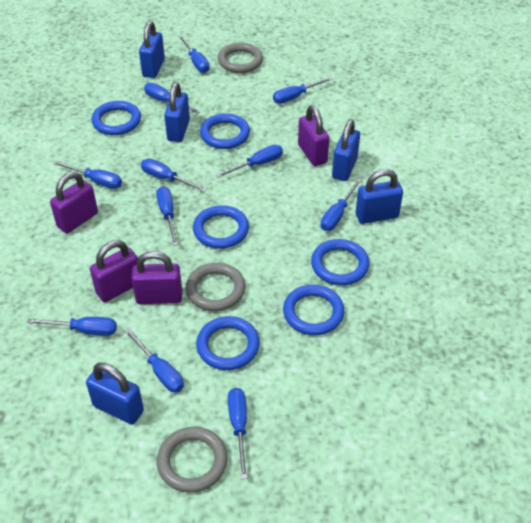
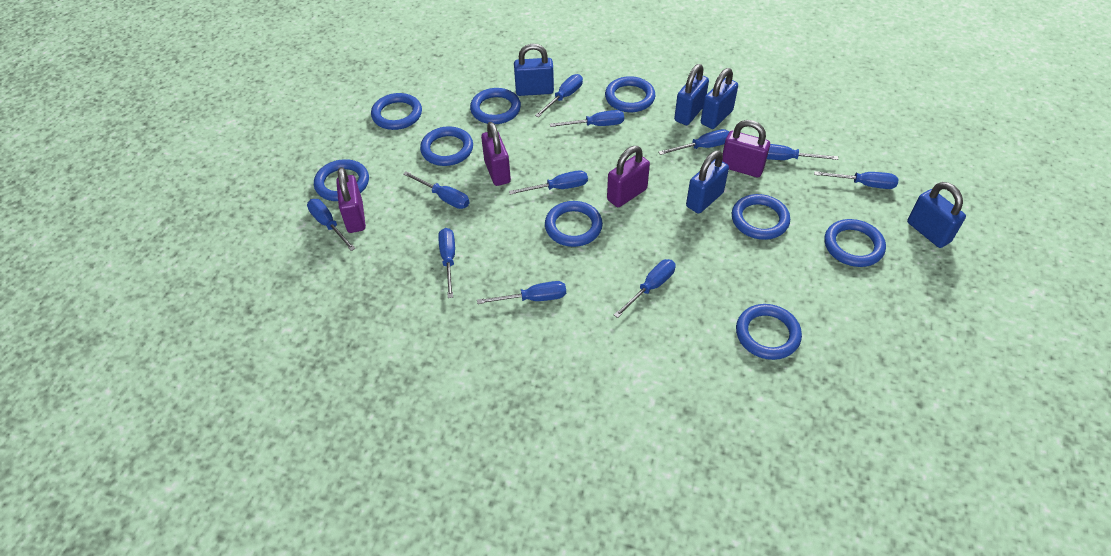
blue ring: 6 -> 9
grey ring: 3 -> 0

